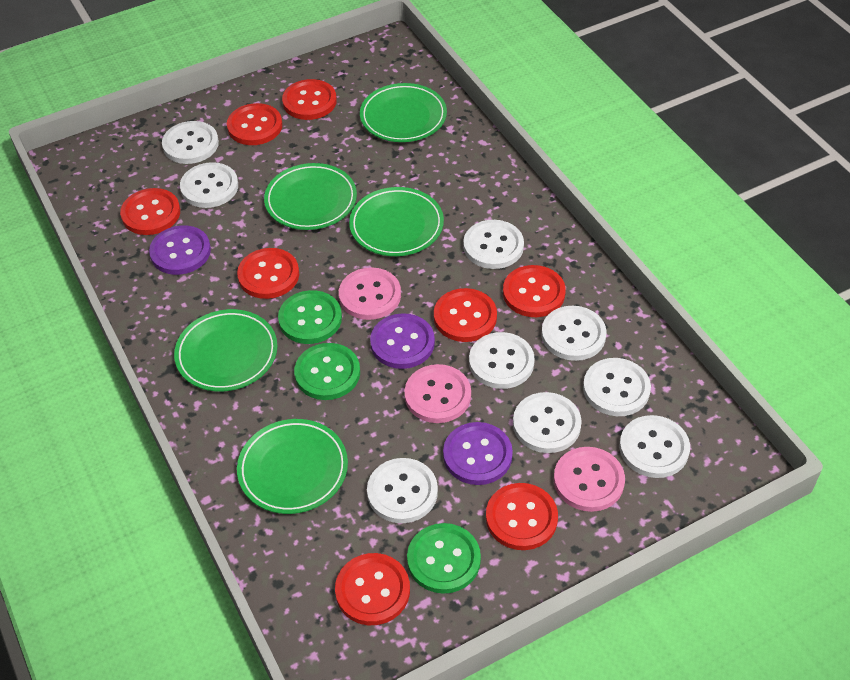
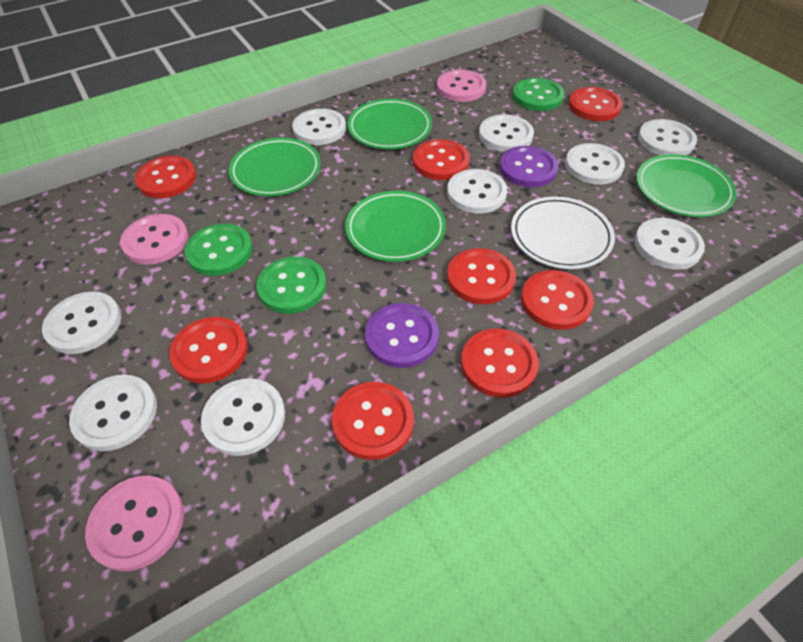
green plate: 5 -> 4
purple button: 3 -> 2
white plate: 0 -> 1

